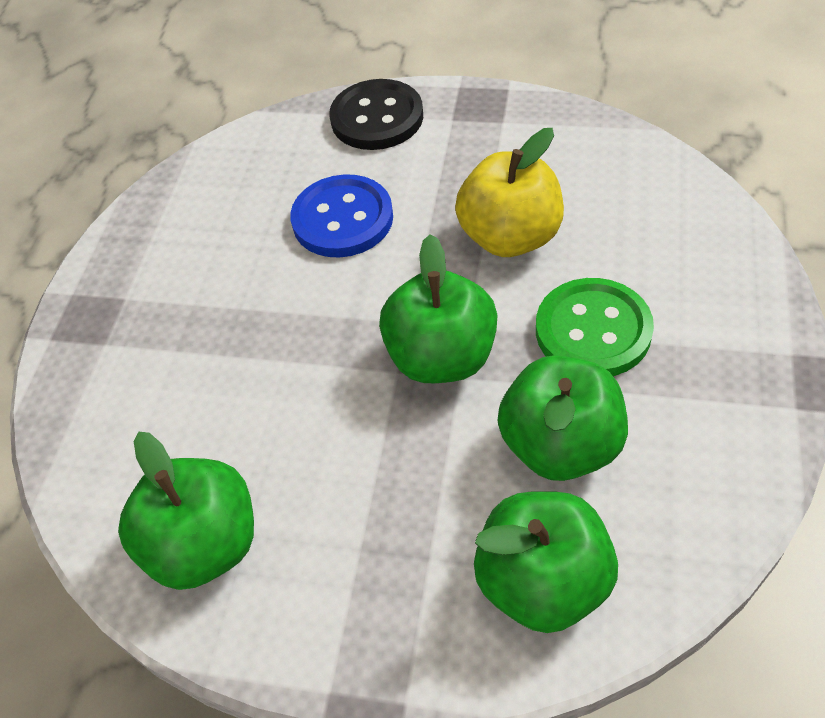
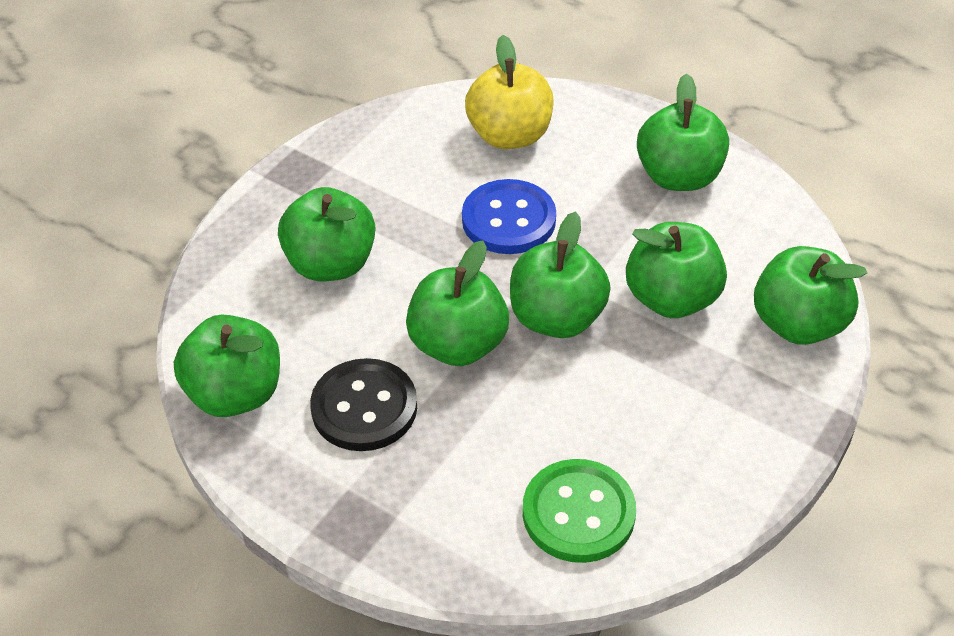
green apple: 4 -> 7

